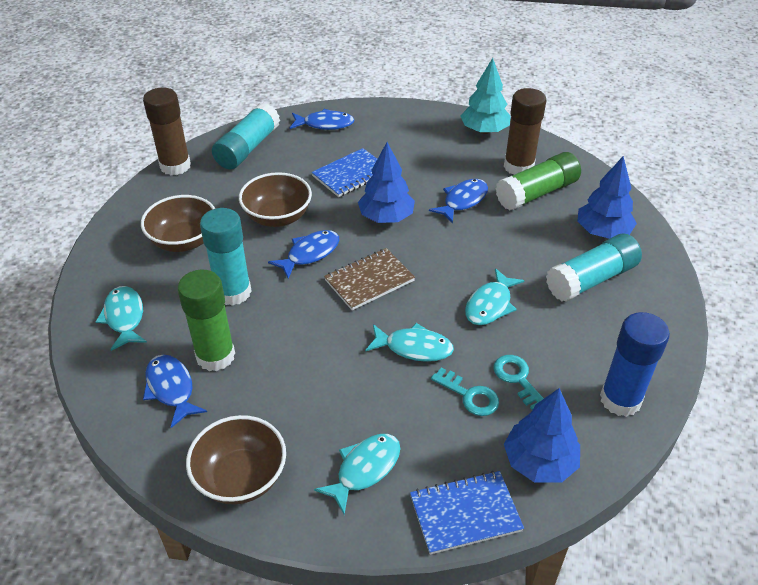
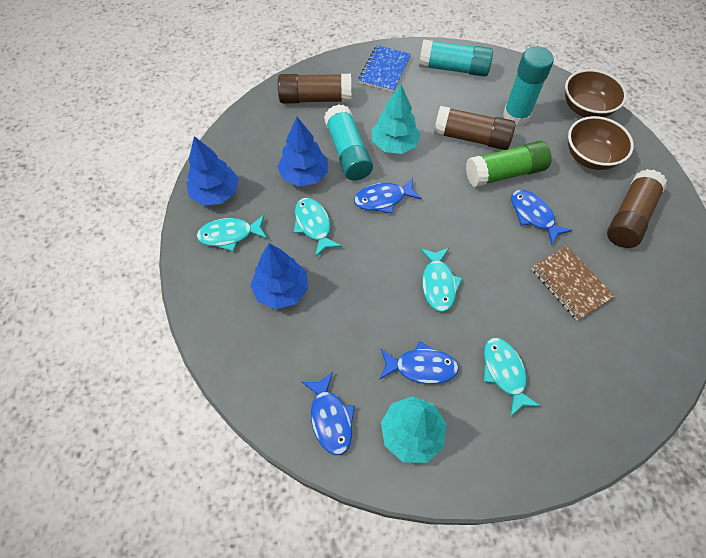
blue glue stick: 1 -> 0
blue notebook: 2 -> 1
brown bowl: 3 -> 2
brown glue stick: 2 -> 3
green glue stick: 2 -> 1
turquoise key: 2 -> 0
turquoise tree: 1 -> 2

